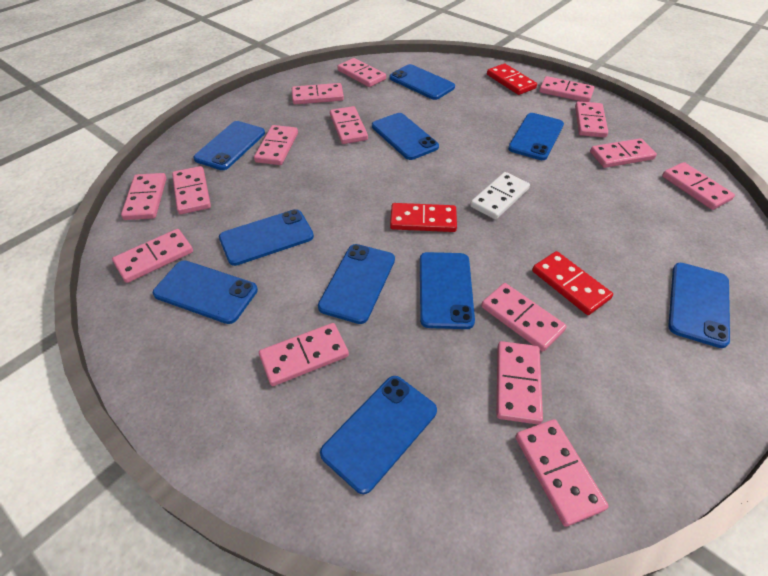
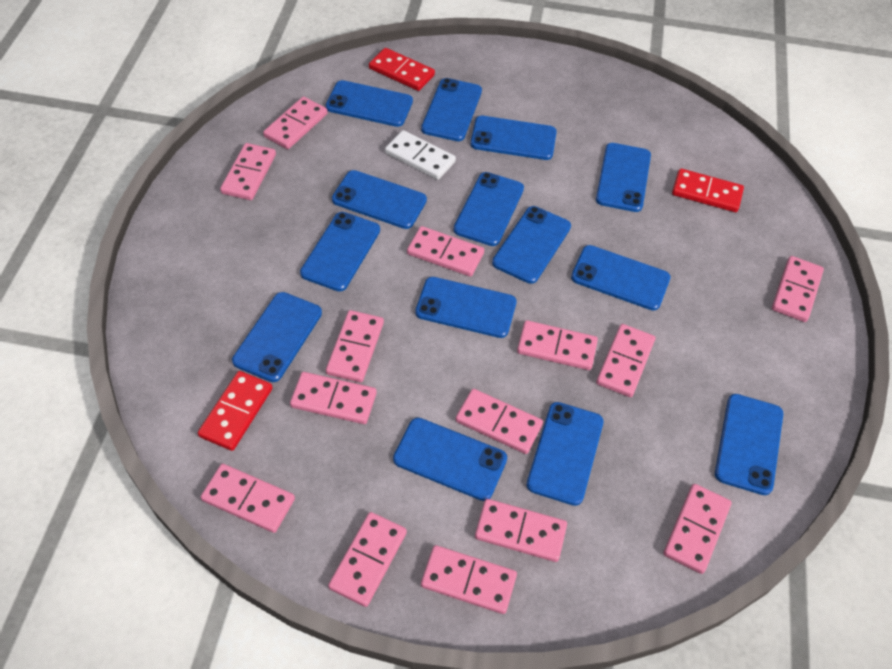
blue phone: 10 -> 14
pink domino: 15 -> 14

